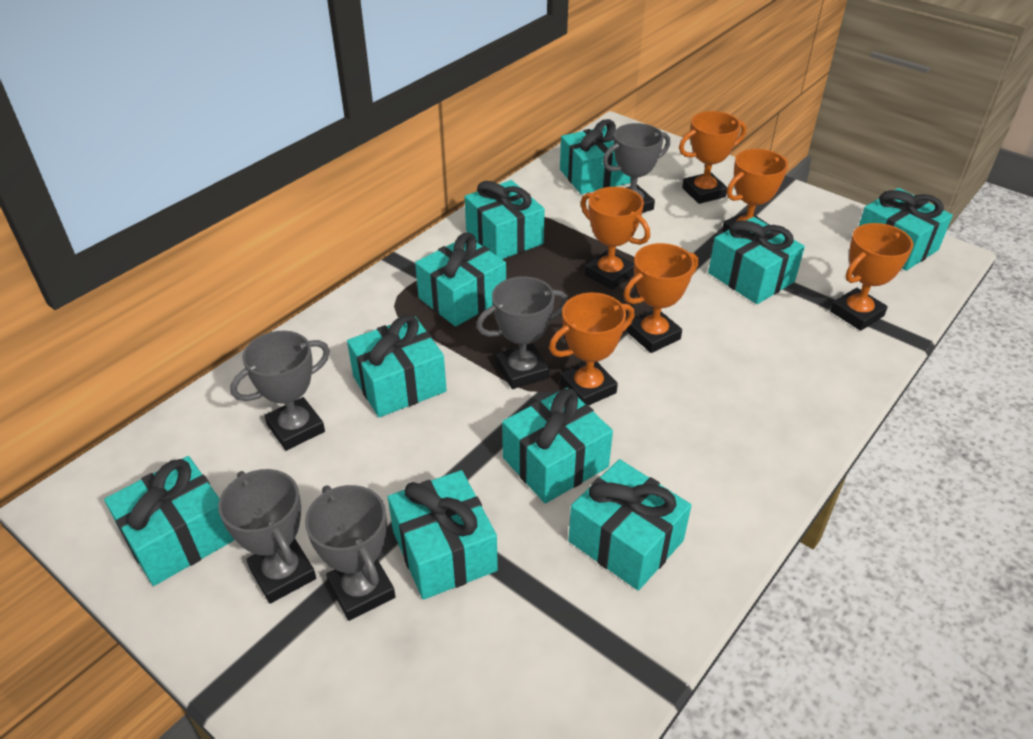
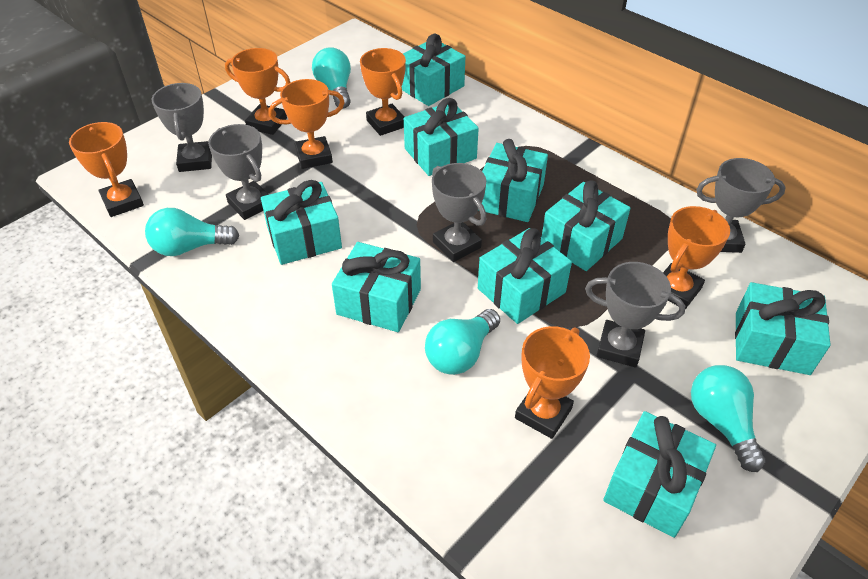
turquoise gift: 10 -> 9
turquoise light bulb: 0 -> 4

